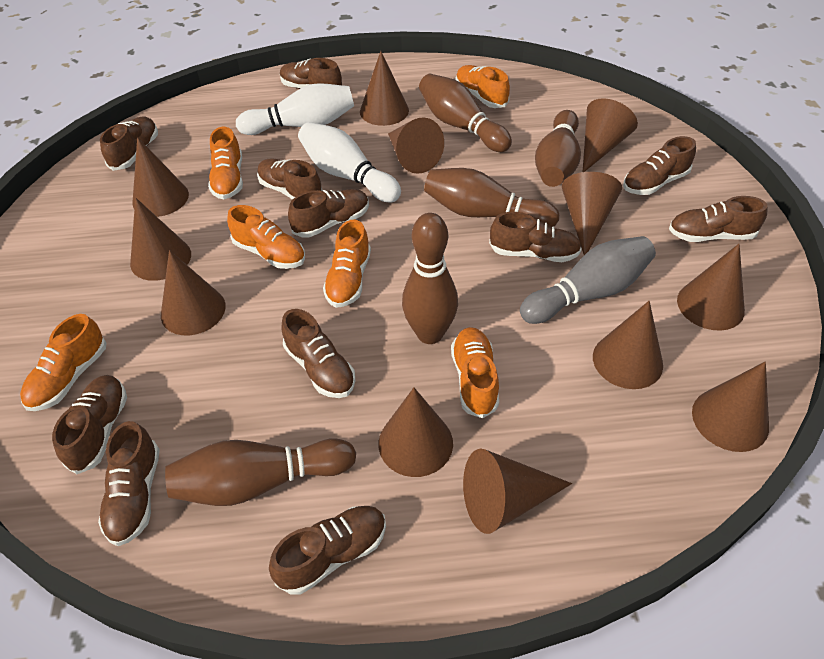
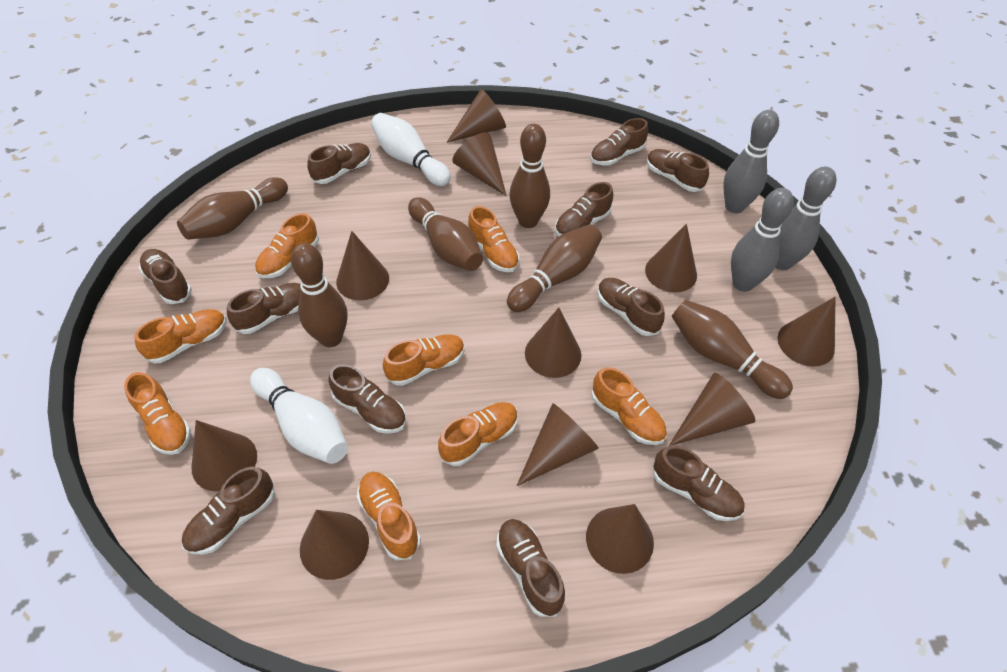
brown bowling pin: 5 -> 6
brown cone: 12 -> 11
grey bowling pin: 1 -> 3
orange shoe: 6 -> 8

